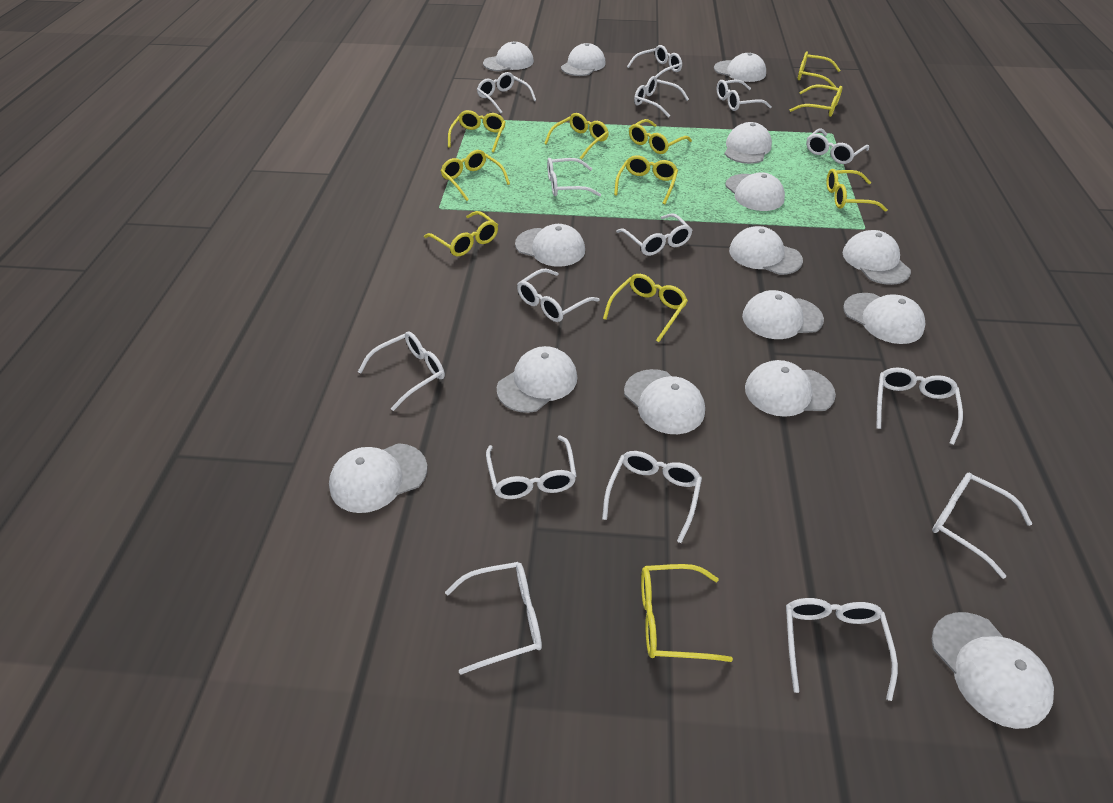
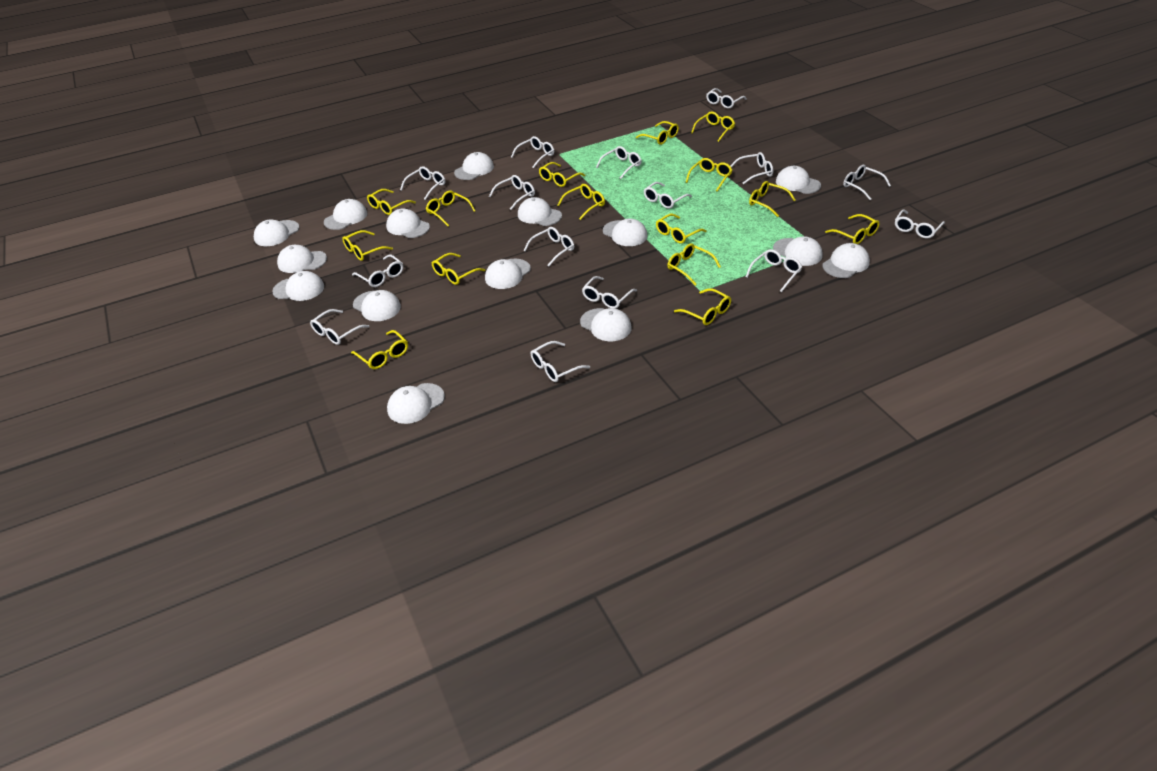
yellow glasses: 11 -> 15

